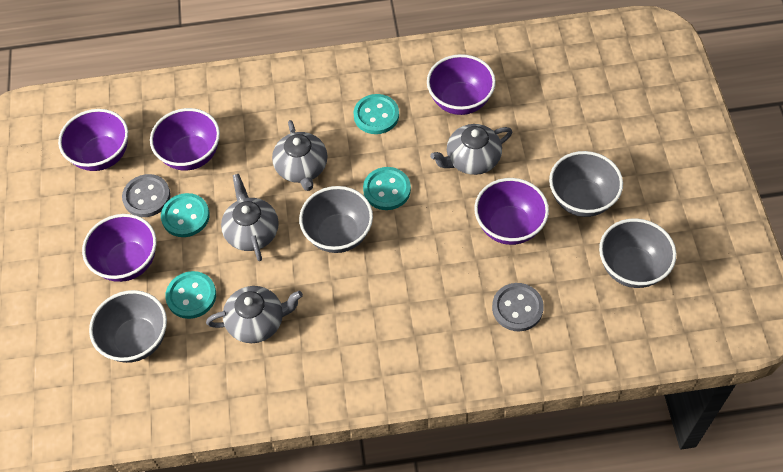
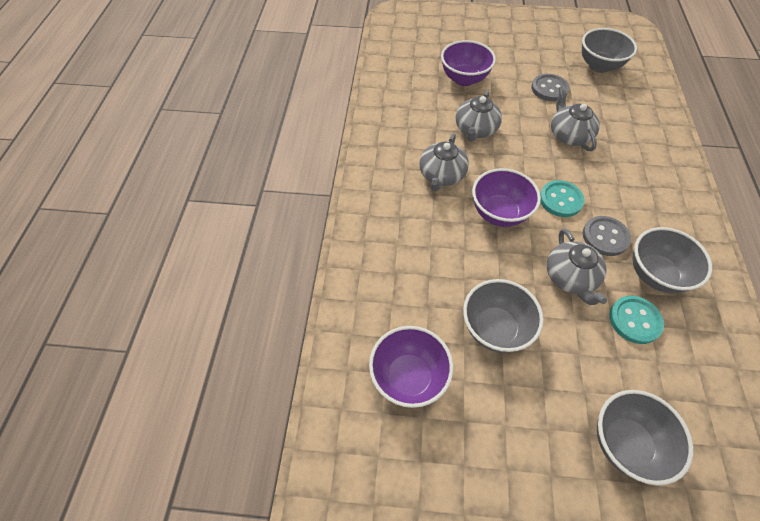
purple bowl: 5 -> 3
turquoise button: 4 -> 2

